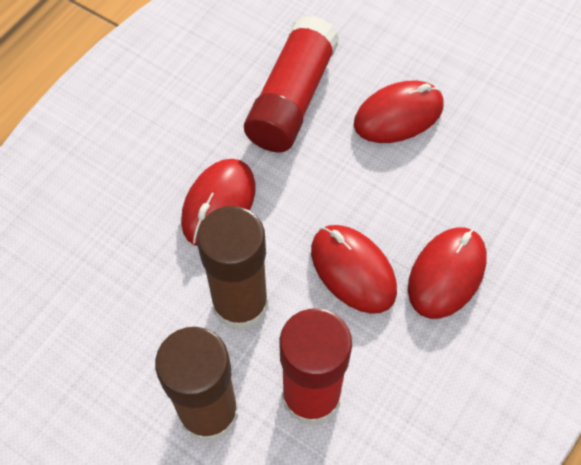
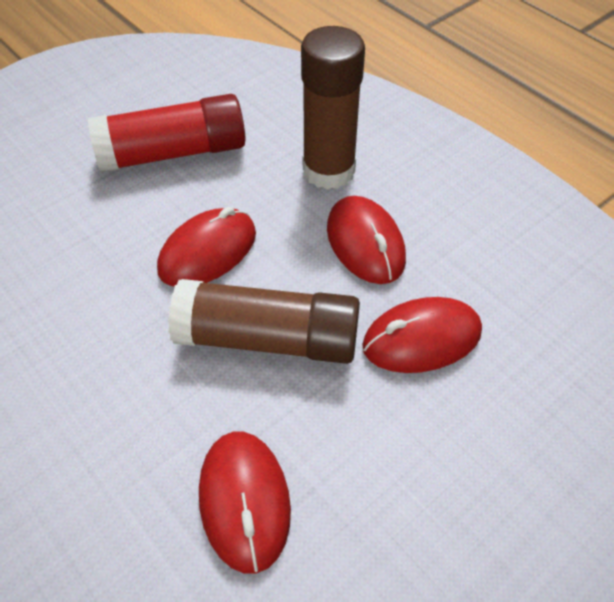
red glue stick: 2 -> 1

